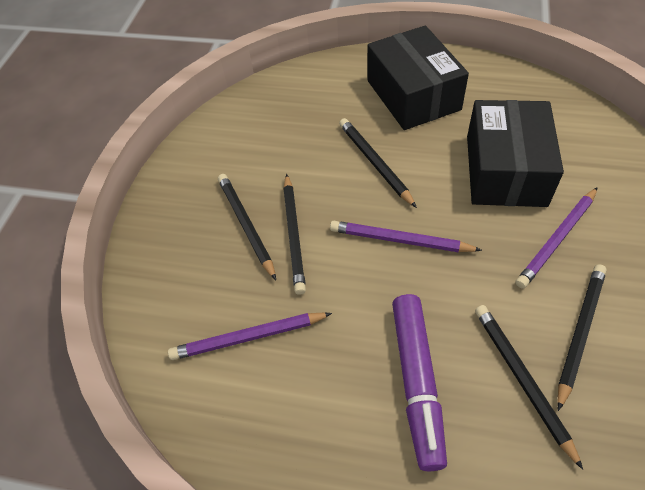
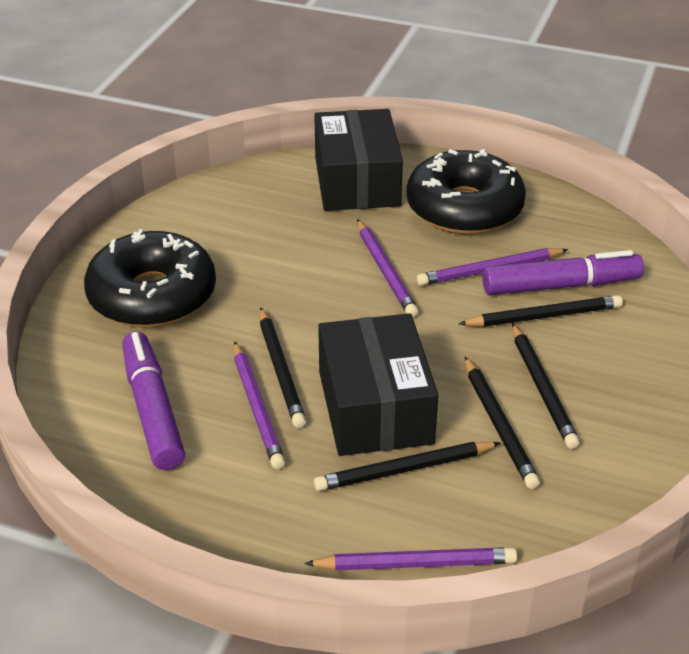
black donut: 0 -> 2
purple marker: 1 -> 2
purple pencil: 3 -> 4

